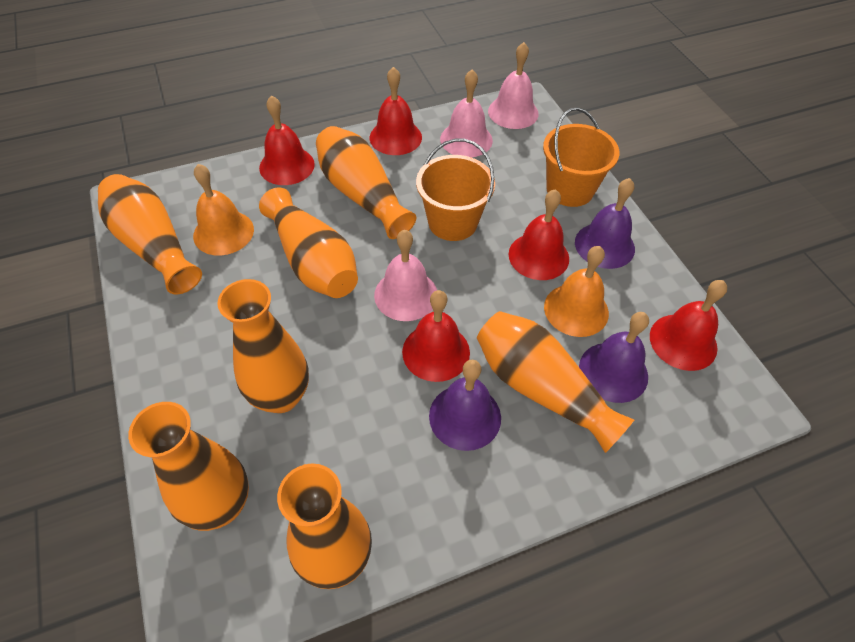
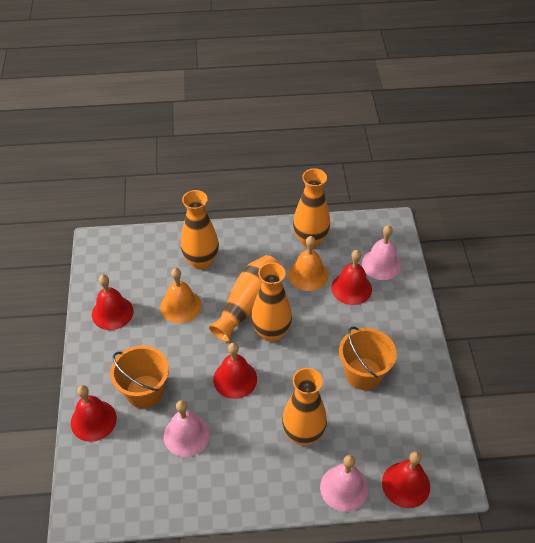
orange vase: 7 -> 5
purple bell: 3 -> 0

